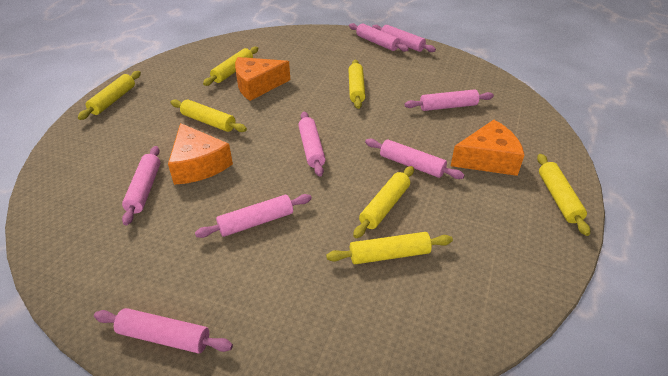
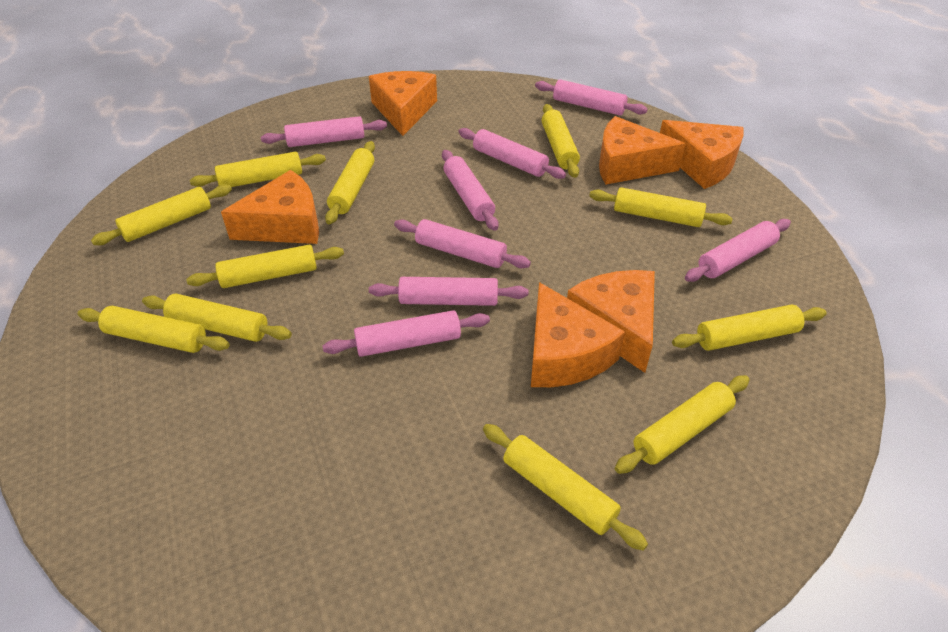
orange cheese: 3 -> 6
yellow rolling pin: 7 -> 11

